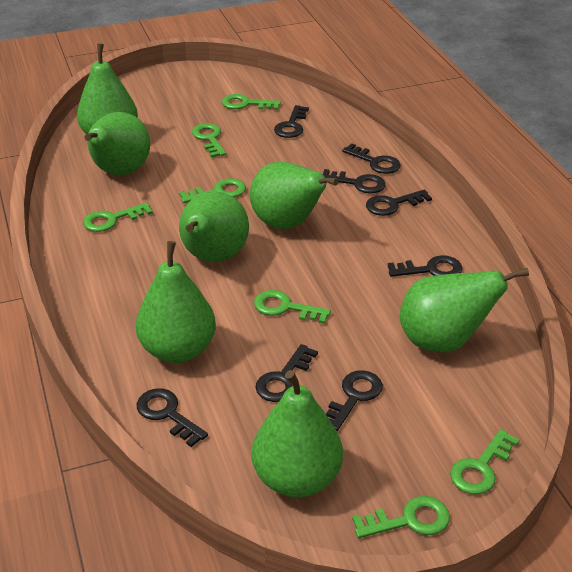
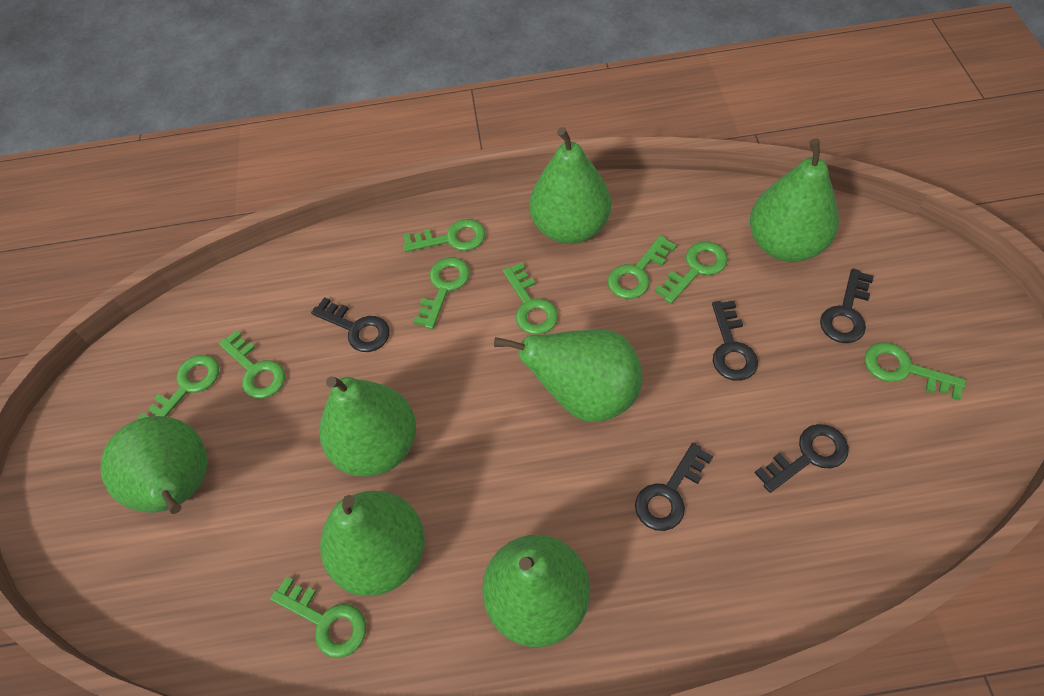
black key: 8 -> 5
green key: 7 -> 9

